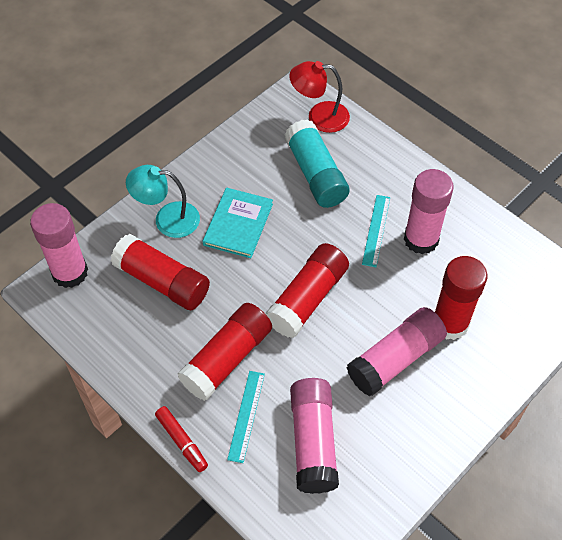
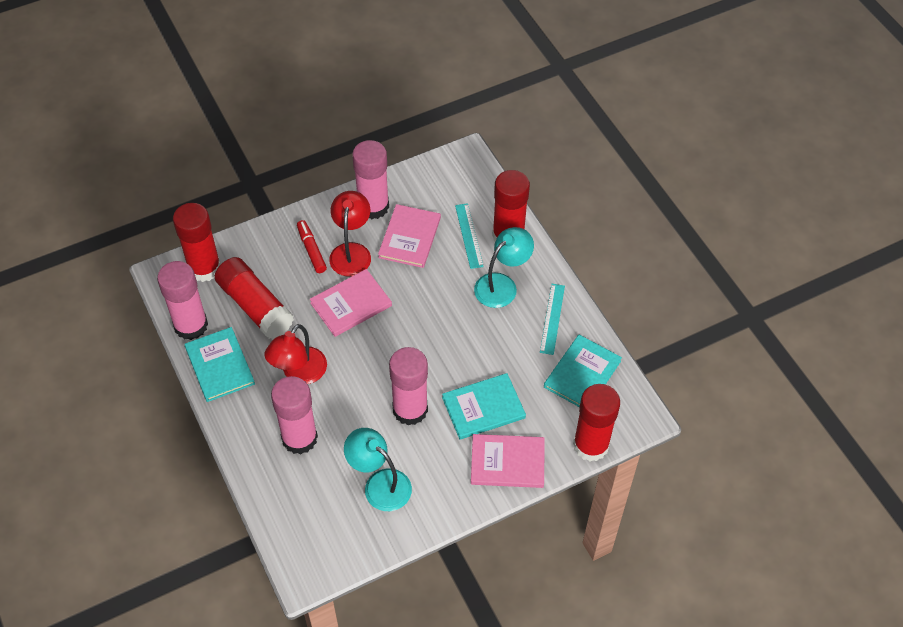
pink book: 0 -> 3
red lamp: 1 -> 2
turquoise book: 1 -> 3
turquoise glue stick: 1 -> 0
turquoise lamp: 1 -> 2

